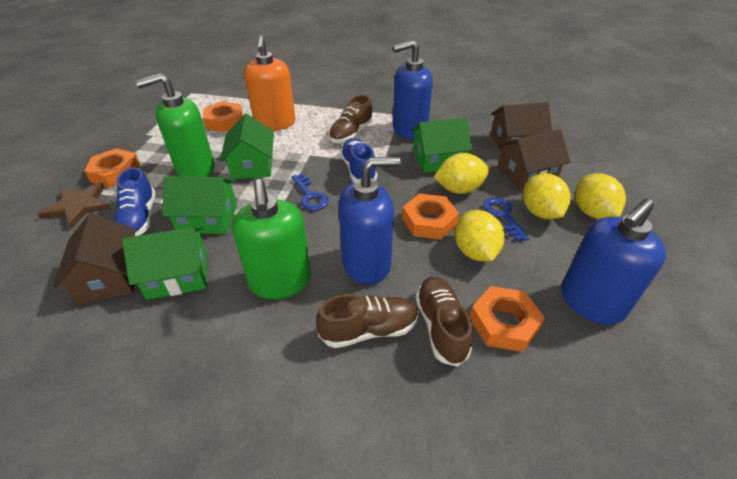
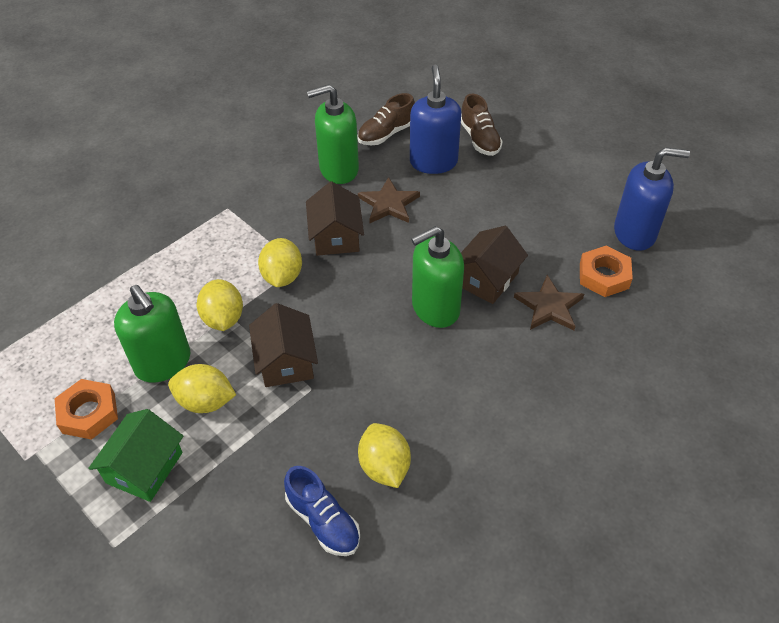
blue key: 2 -> 0
blue shoe: 2 -> 1
blue soap dispenser: 3 -> 2
brown shoe: 3 -> 2
brown star: 1 -> 2
green house: 4 -> 1
green soap dispenser: 2 -> 3
orange nut: 4 -> 2
orange soap dispenser: 1 -> 0

